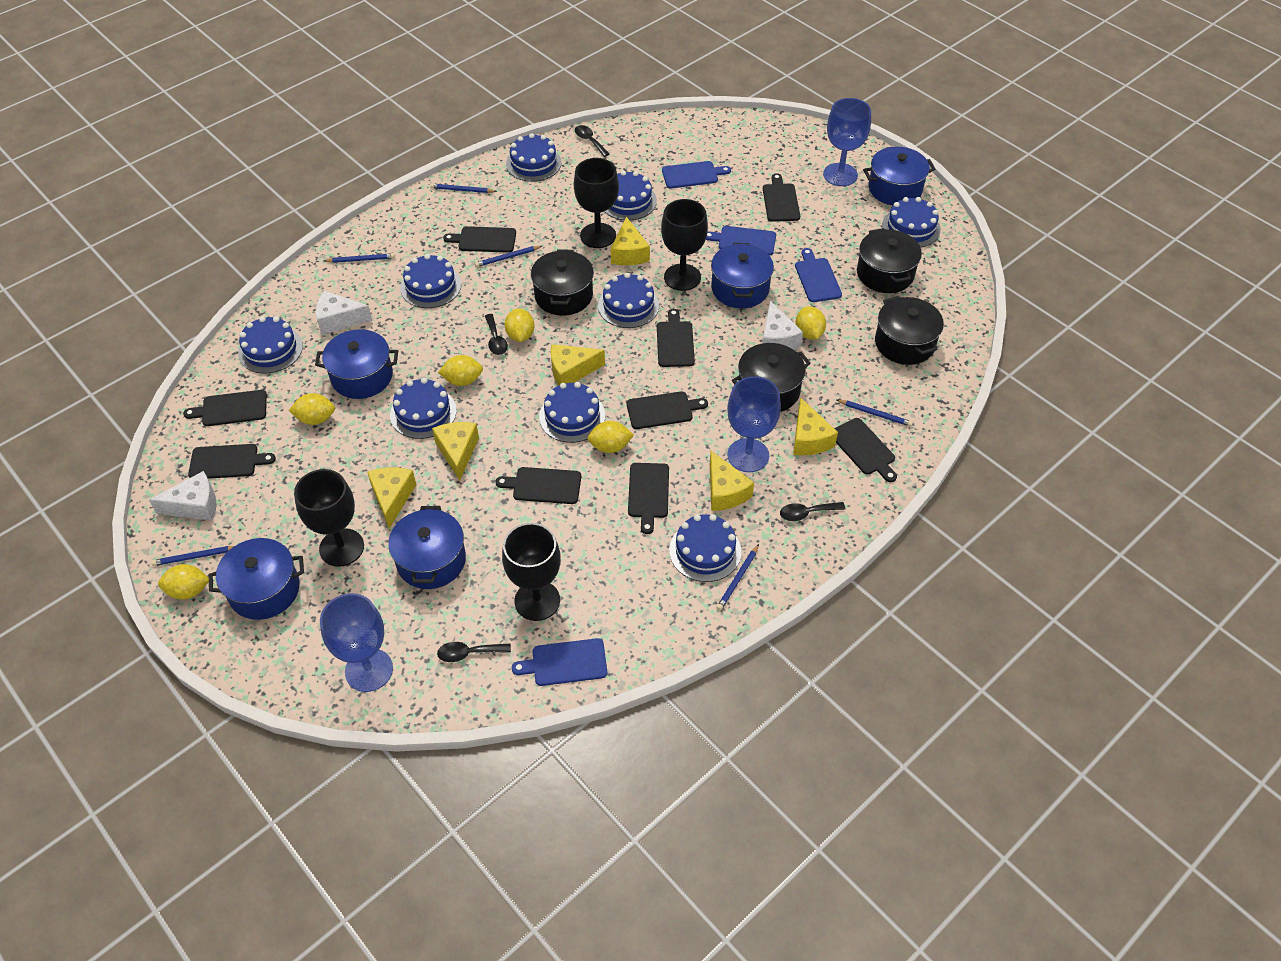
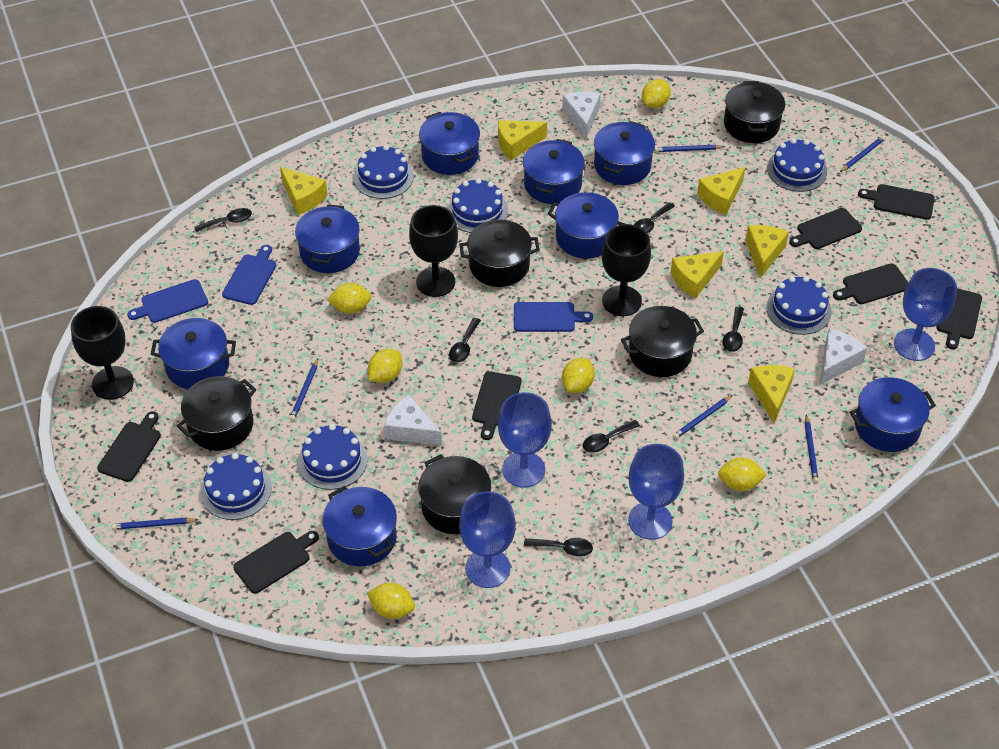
black cutting board: 9 -> 7
black goblet: 4 -> 3
black pot: 4 -> 5
black spoon: 4 -> 6
blue cake: 9 -> 6
blue cutting board: 4 -> 3
blue goblet: 3 -> 4
blue pot: 5 -> 8

